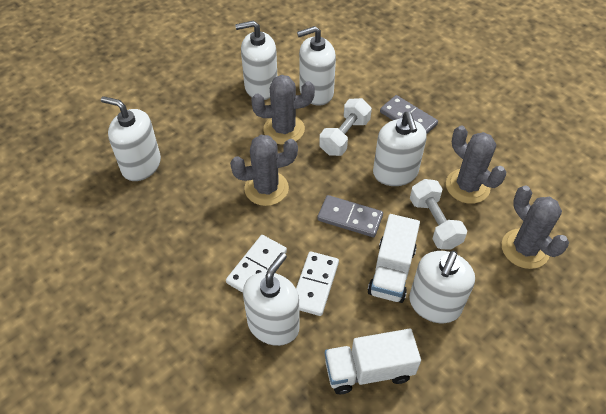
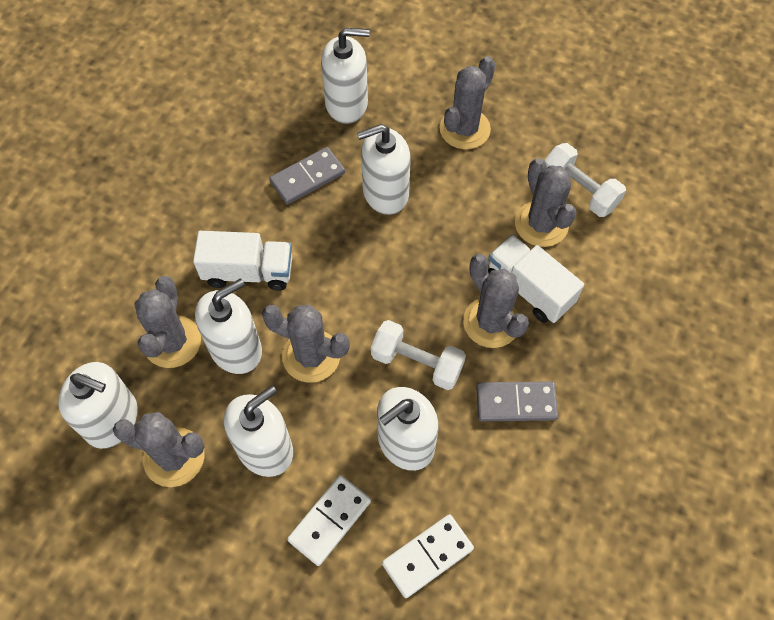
grey cactus: 4 -> 6

